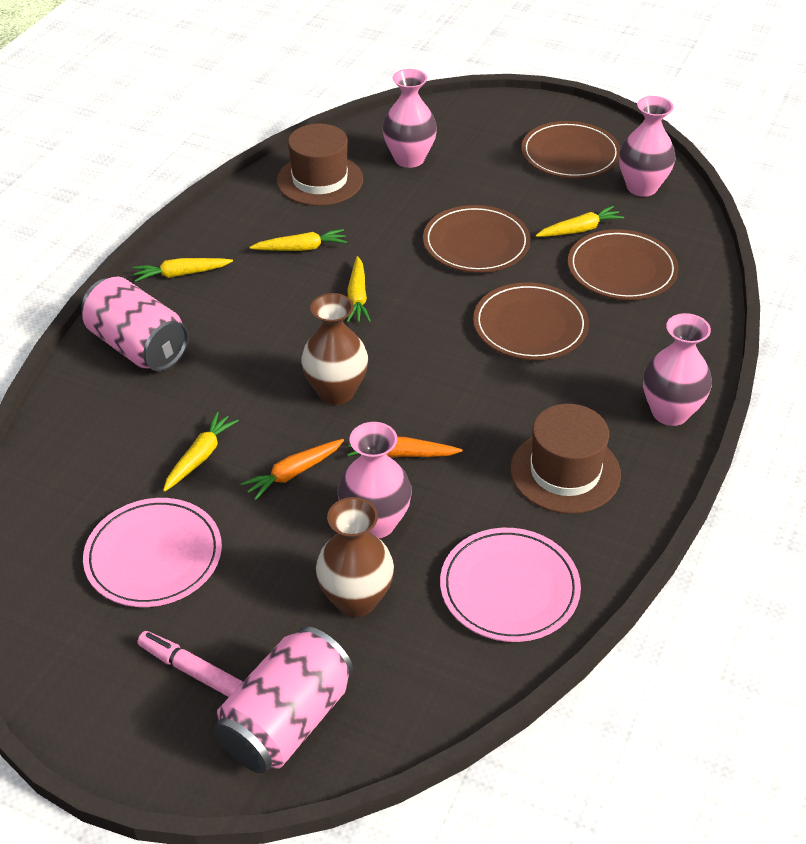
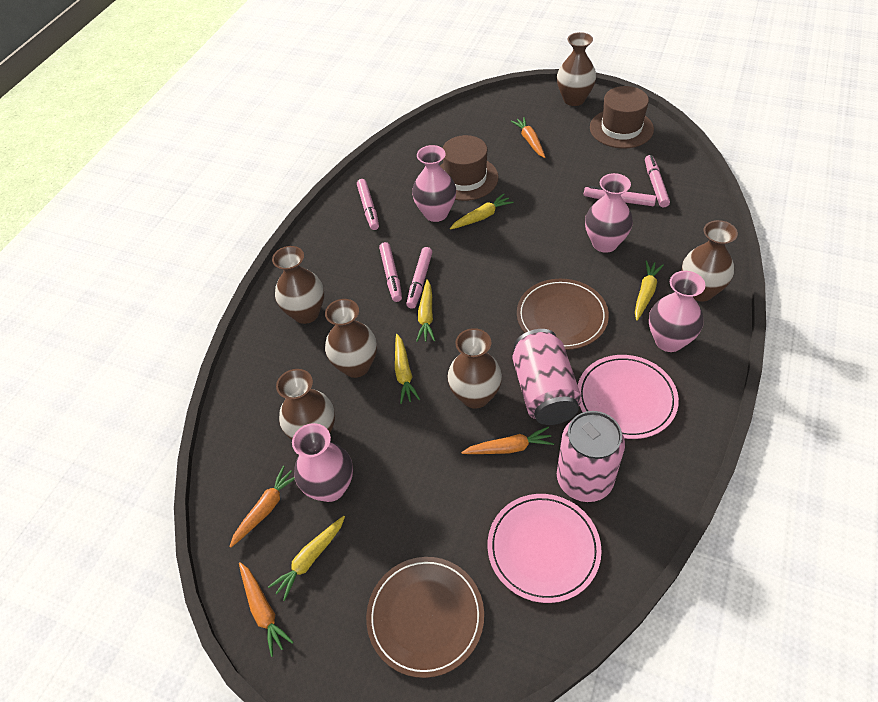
brown plate: 4 -> 2
brown vase: 2 -> 6
orange carrot: 2 -> 4
pink marker: 1 -> 5

